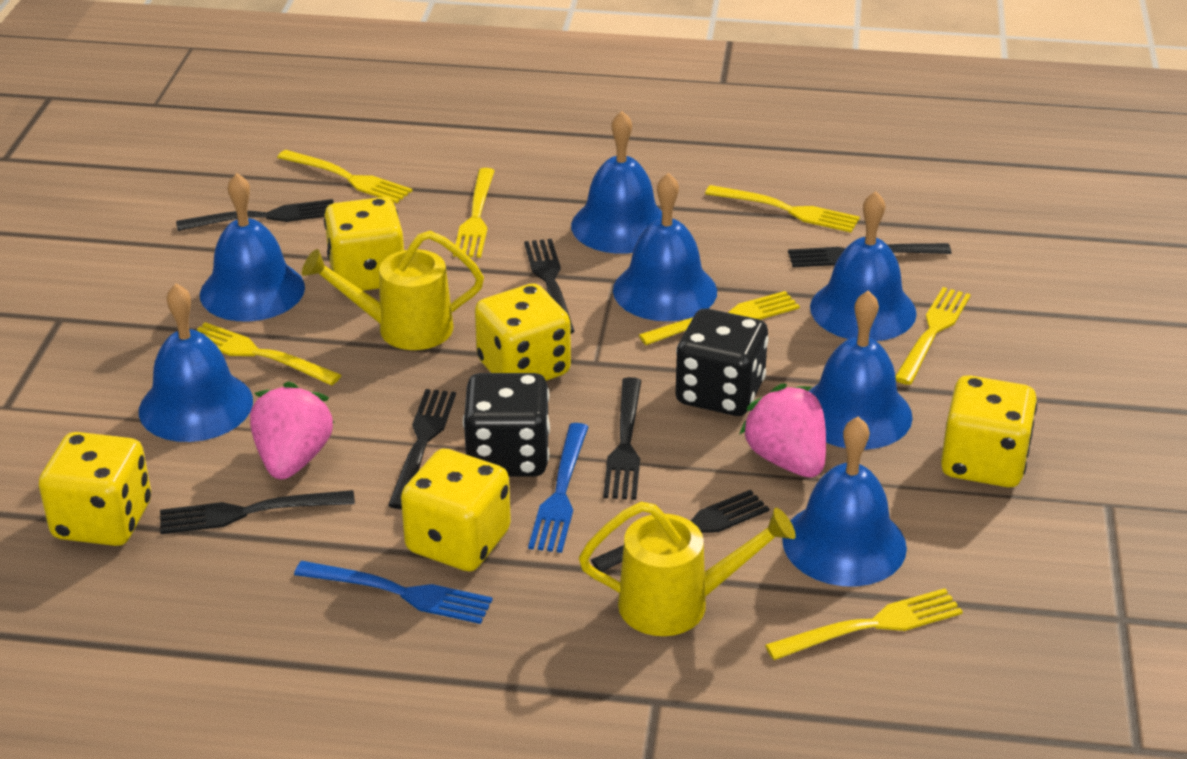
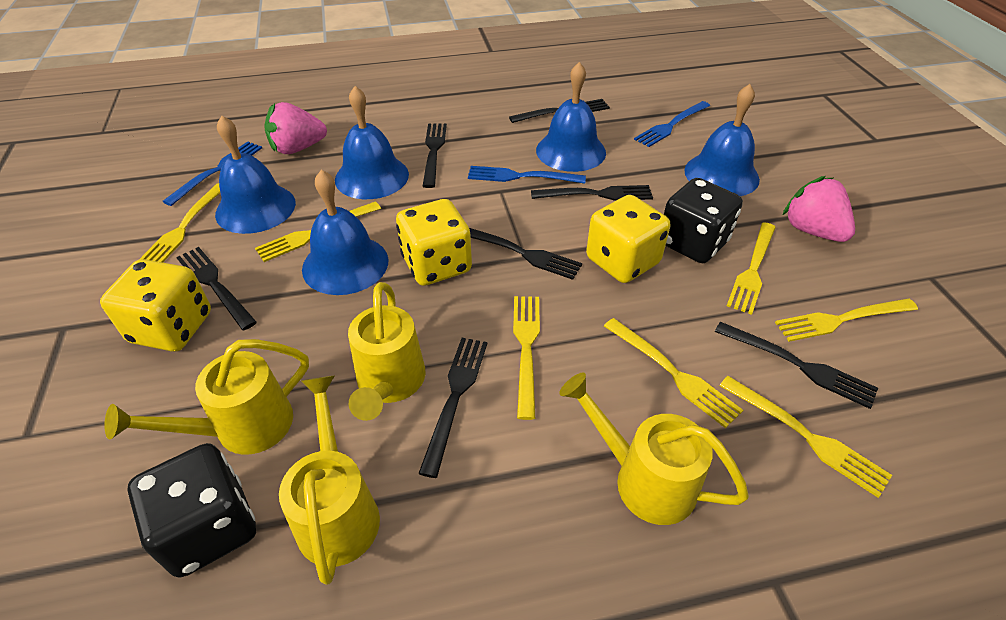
blue bell: 7 -> 5
blue fork: 2 -> 3
yellow dice: 5 -> 3
yellow watering can: 2 -> 4

